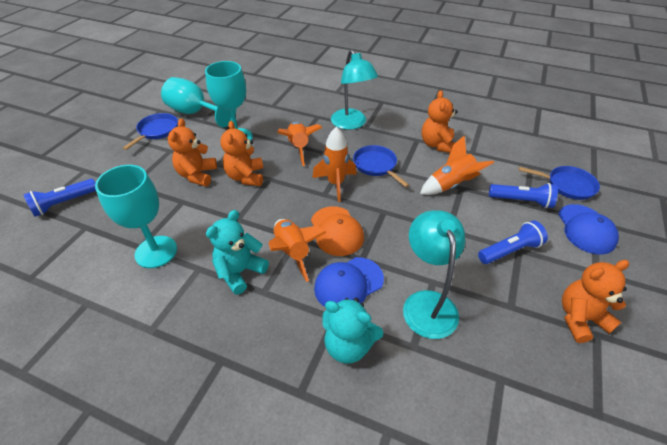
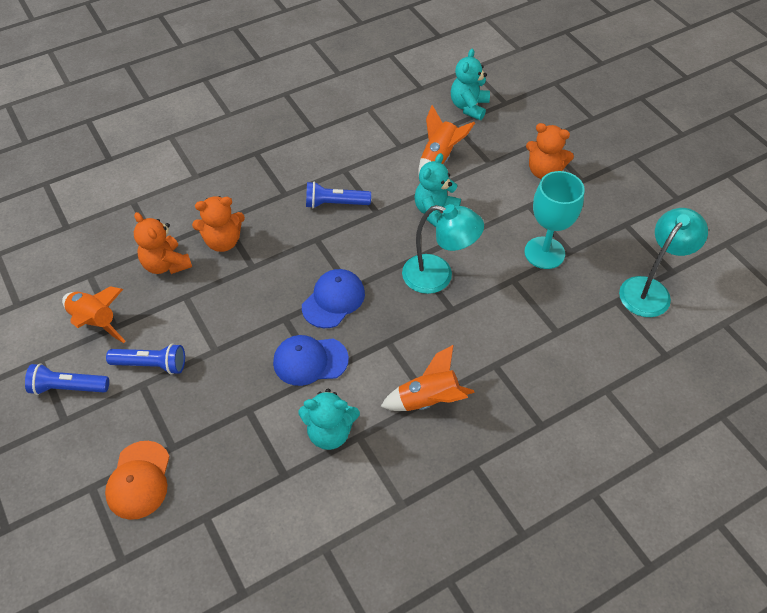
blue pan: 3 -> 0
orange rocket: 4 -> 3
orange teddy bear: 4 -> 3
turquoise goblet: 3 -> 1
turquoise teddy bear: 2 -> 3

